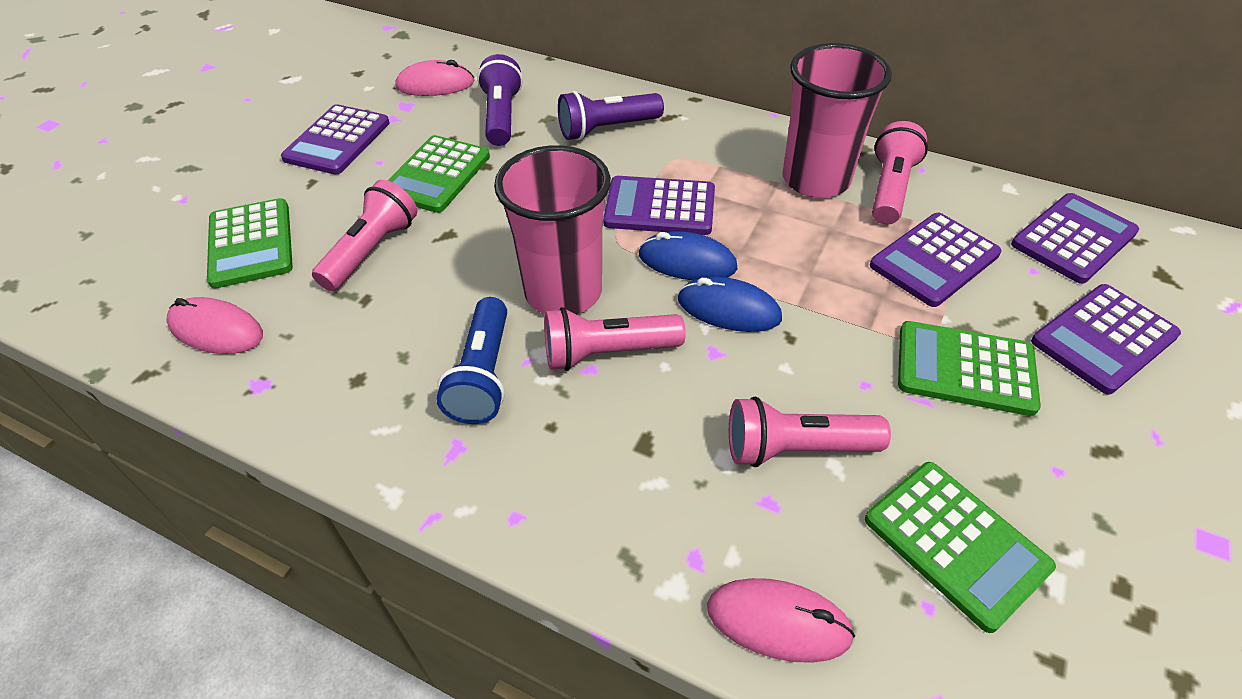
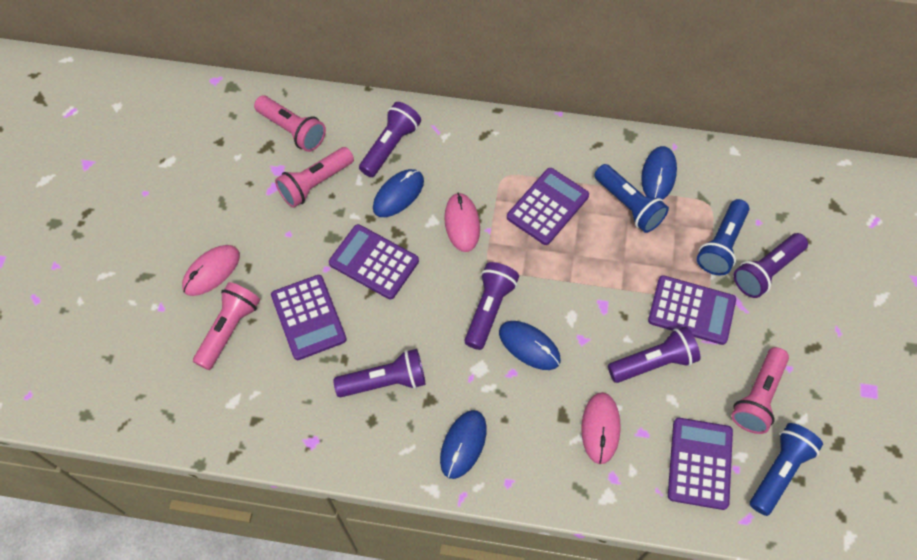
blue flashlight: 1 -> 3
blue mouse: 2 -> 4
green calculator: 4 -> 0
pink cup: 2 -> 0
purple flashlight: 2 -> 5

